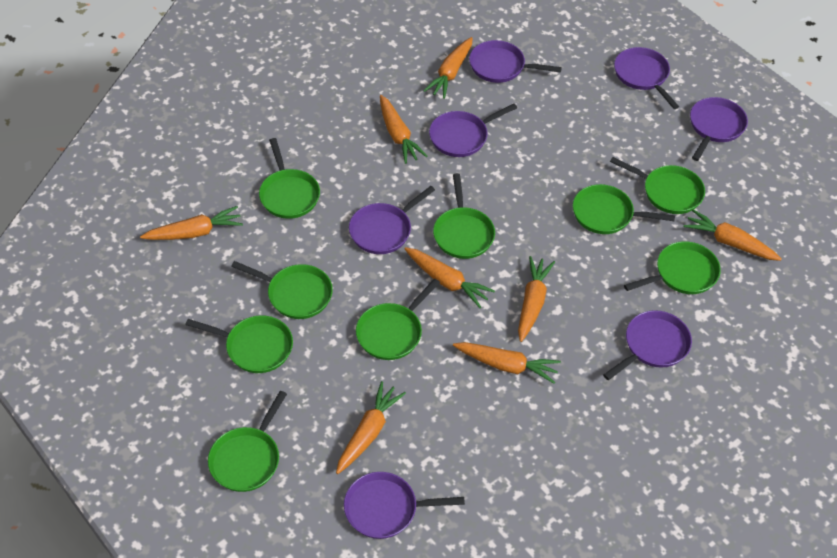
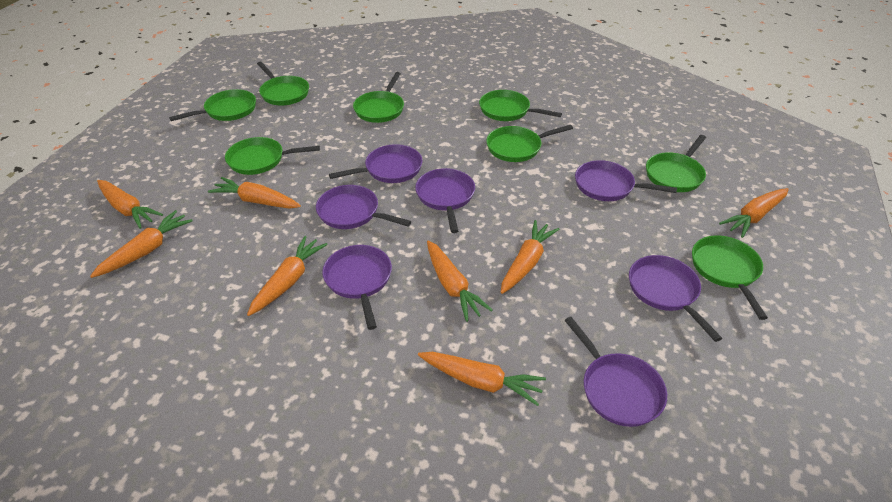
green pan: 9 -> 8

